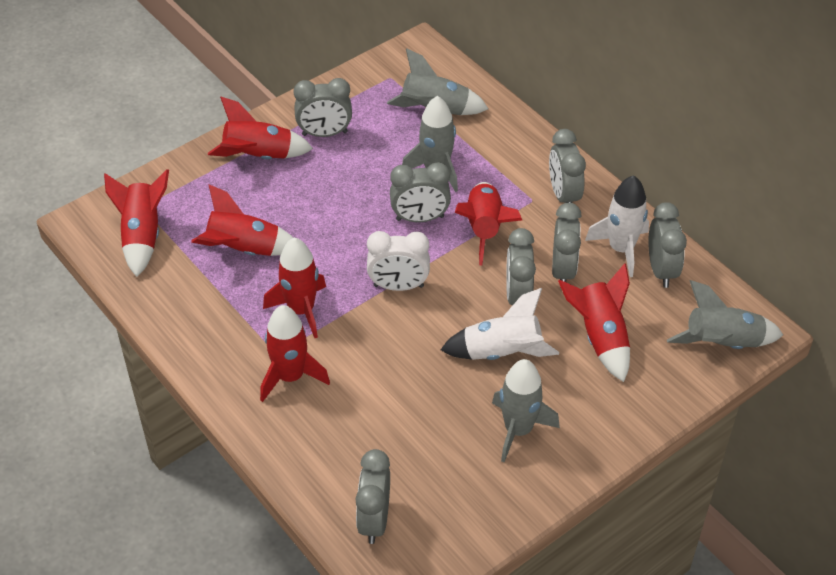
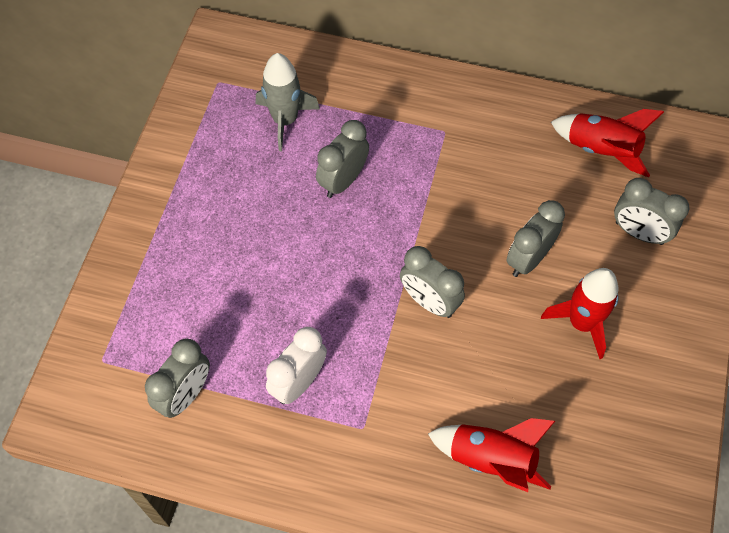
grey clock: 7 -> 5
grey rocket: 4 -> 1
red rocket: 7 -> 3
white rocket: 2 -> 0

